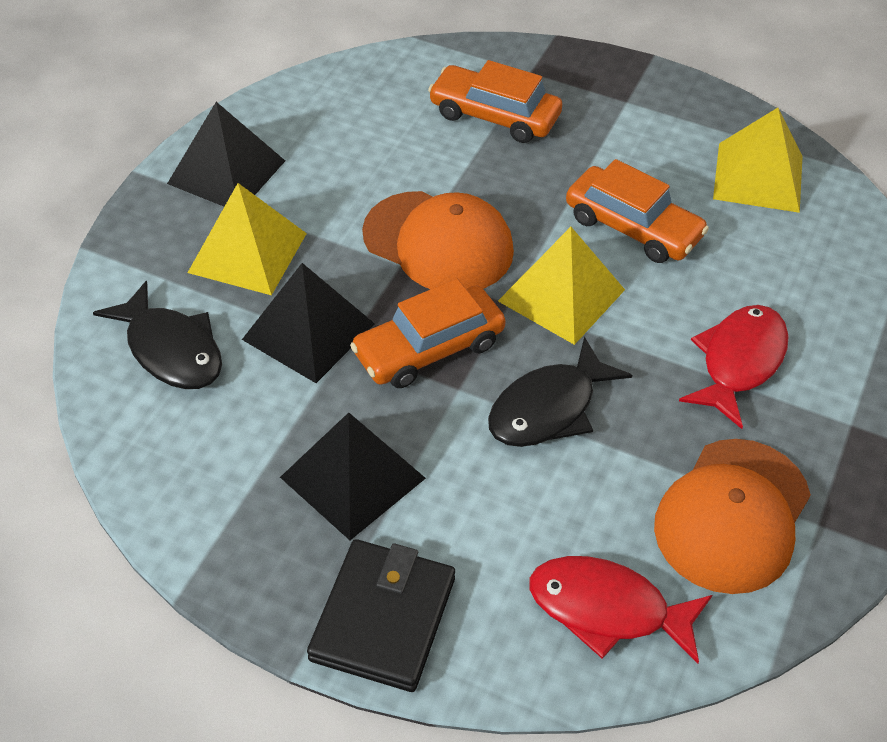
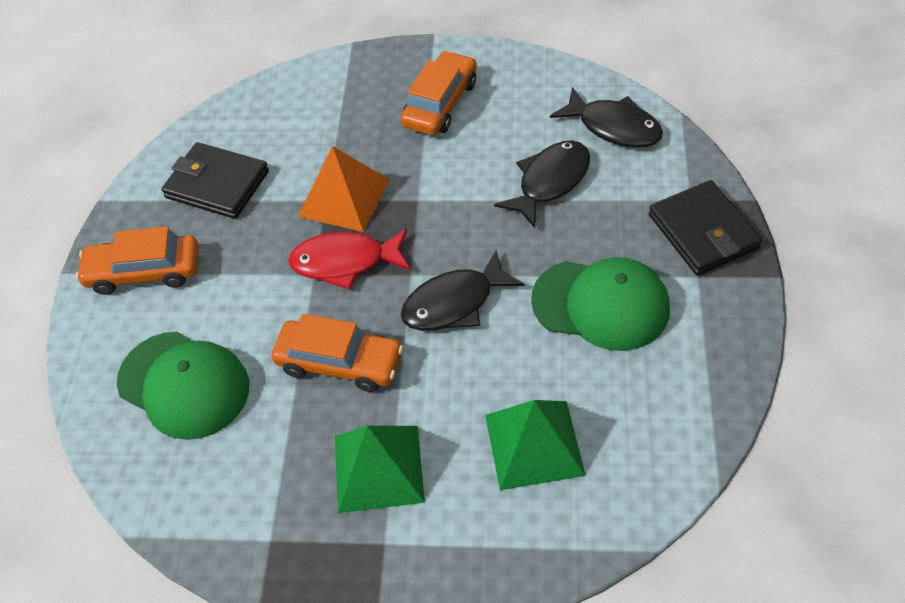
black fish: 2 -> 3
black pyramid: 3 -> 0
black wallet: 1 -> 2
green cap: 0 -> 2
green pyramid: 0 -> 2
orange cap: 2 -> 0
orange pyramid: 0 -> 1
red fish: 2 -> 1
yellow pyramid: 3 -> 0

